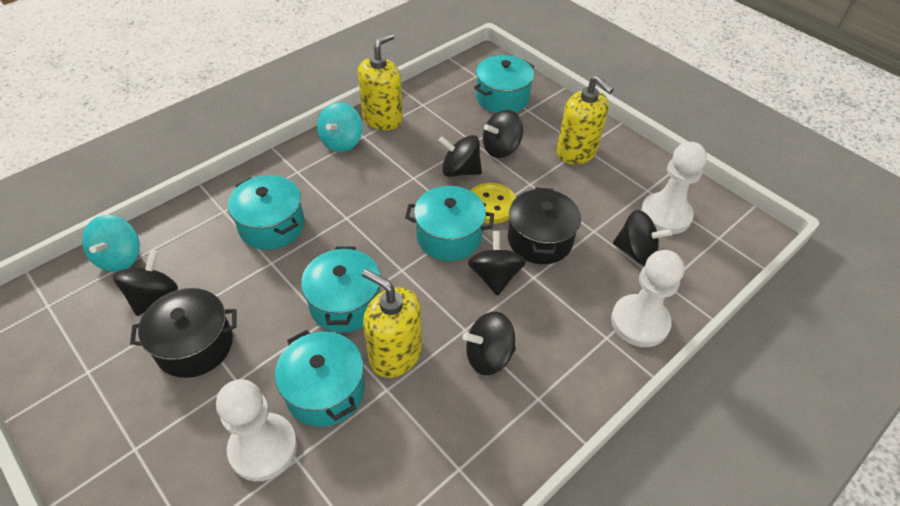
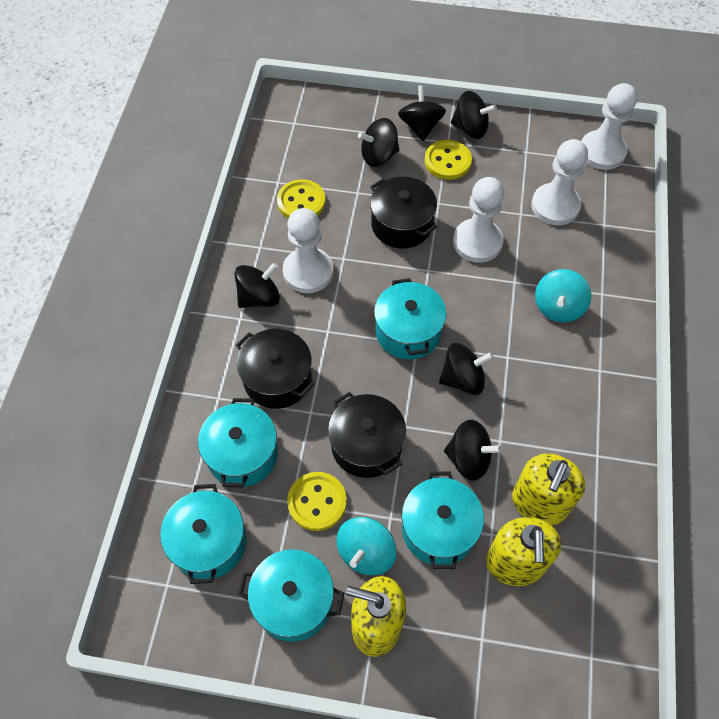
black pot: 2 -> 3
white pawn: 3 -> 4
yellow button: 1 -> 3

